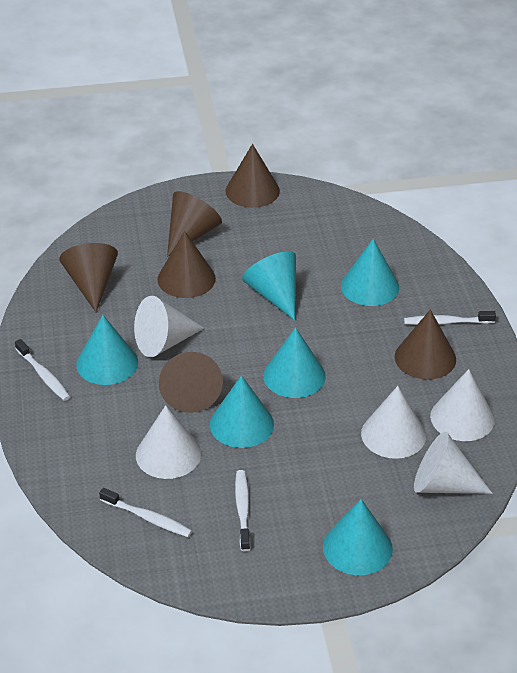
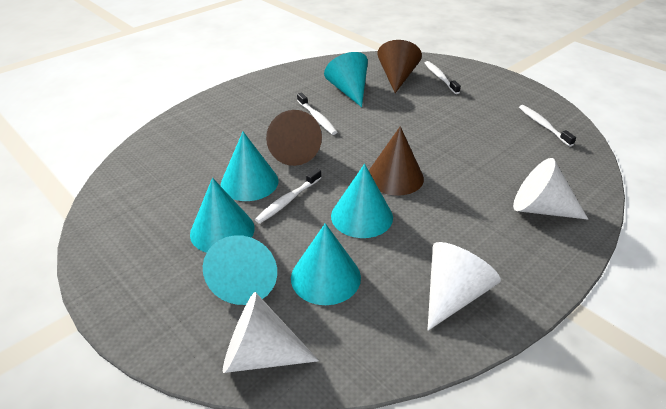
brown cone: 6 -> 3
white cone: 5 -> 3

